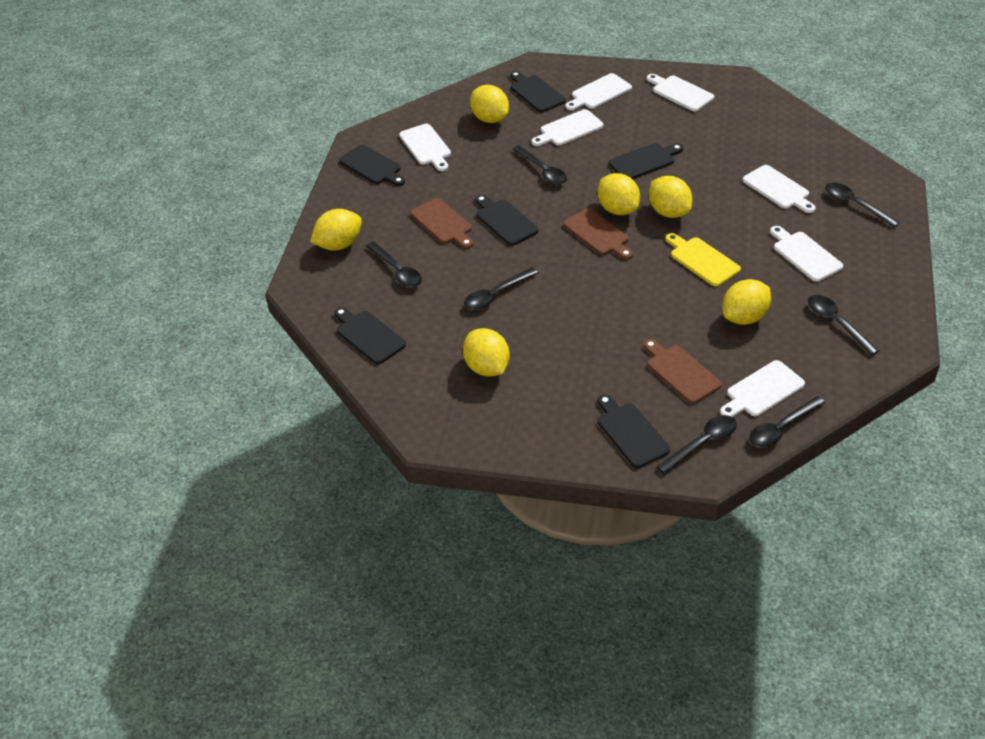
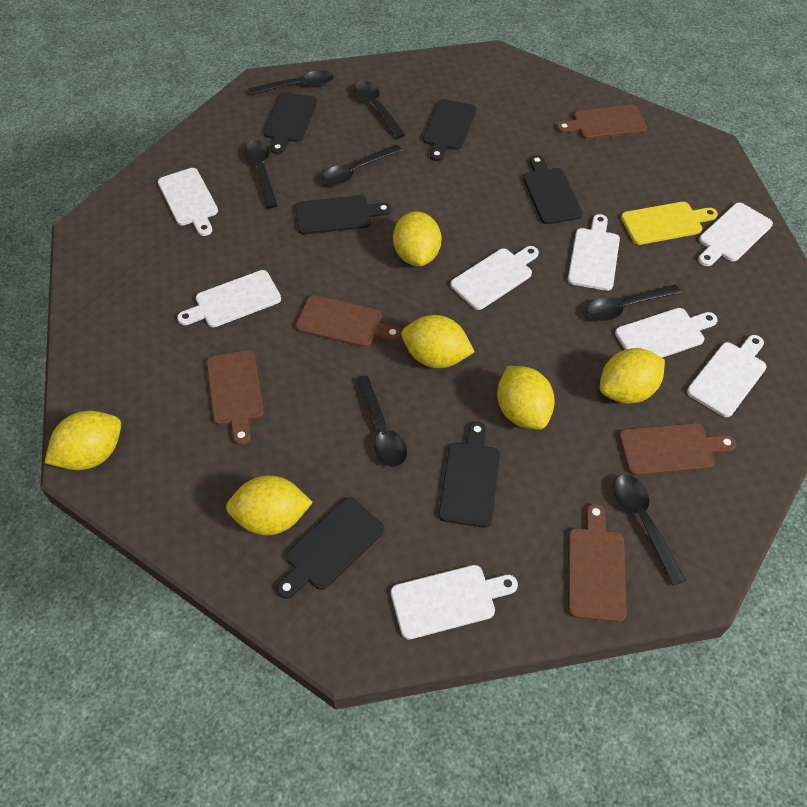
brown cutting board: 3 -> 5
white cutting board: 7 -> 8

